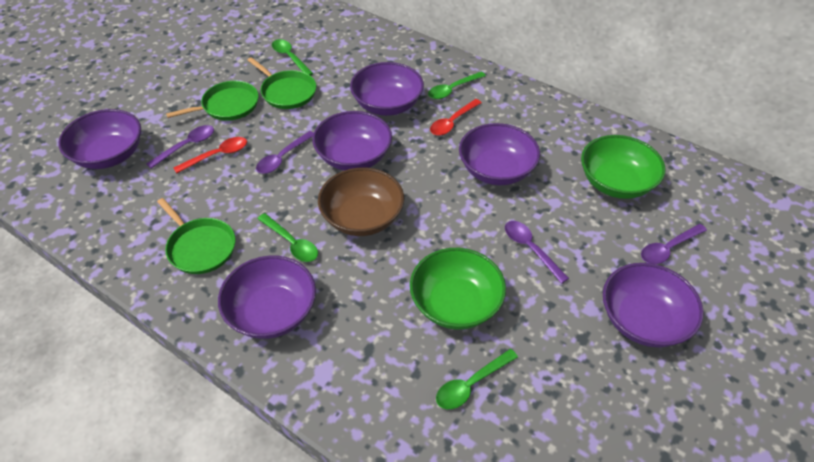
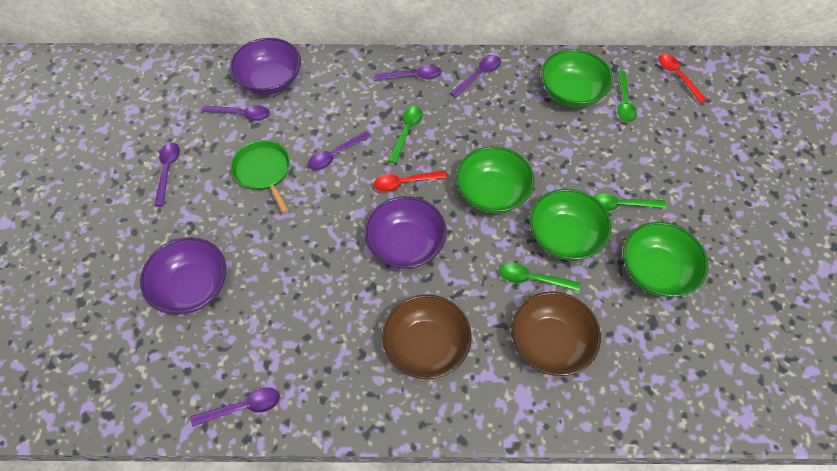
brown bowl: 1 -> 2
green bowl: 2 -> 4
green pan: 3 -> 1
purple bowl: 6 -> 3
purple spoon: 4 -> 6

